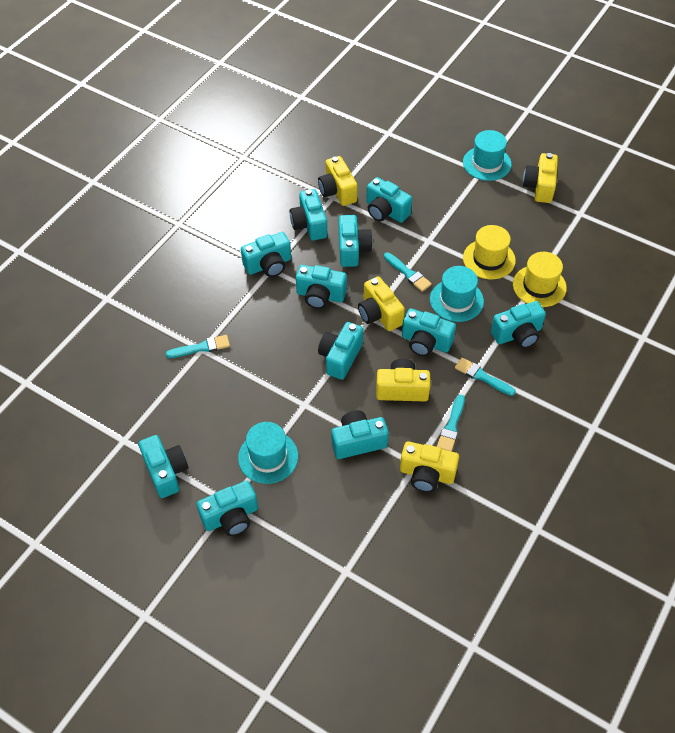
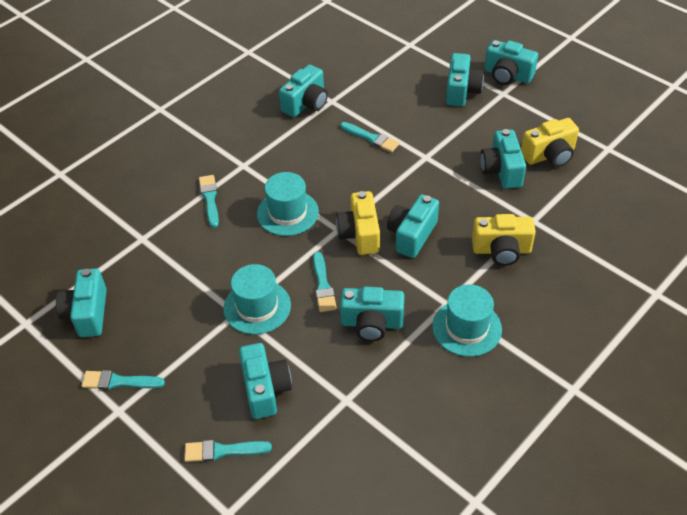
turquoise brush: 4 -> 5
turquoise camera: 11 -> 8
yellow camera: 5 -> 3
yellow hat: 2 -> 0

